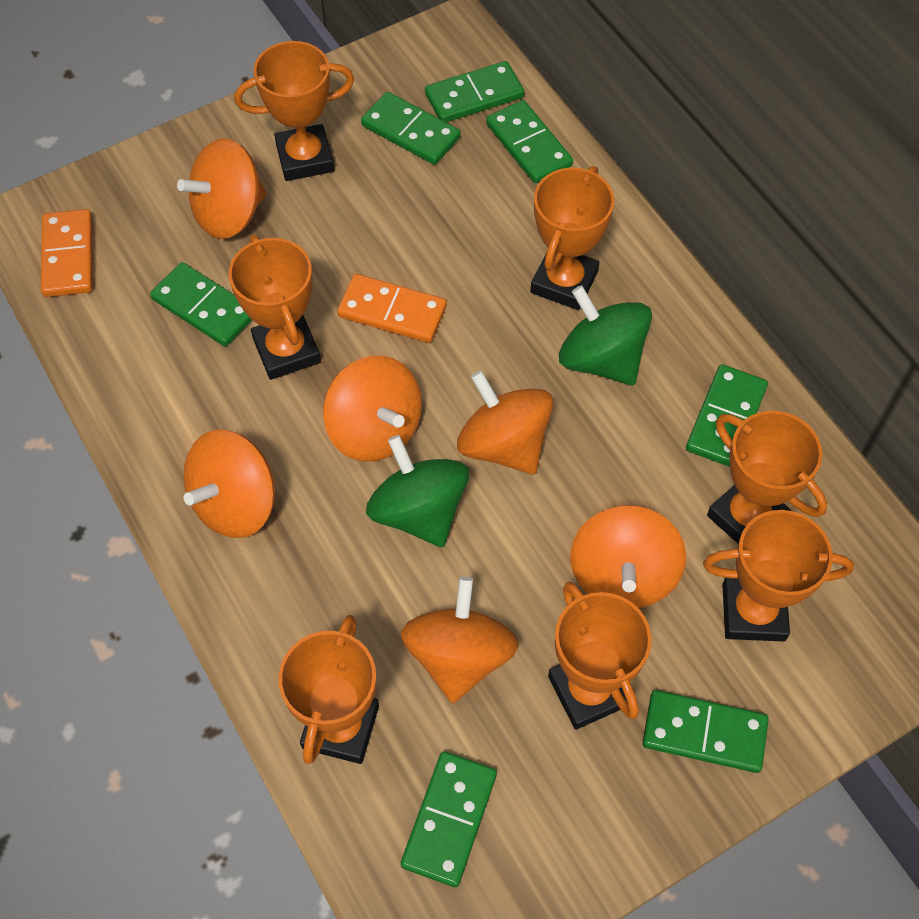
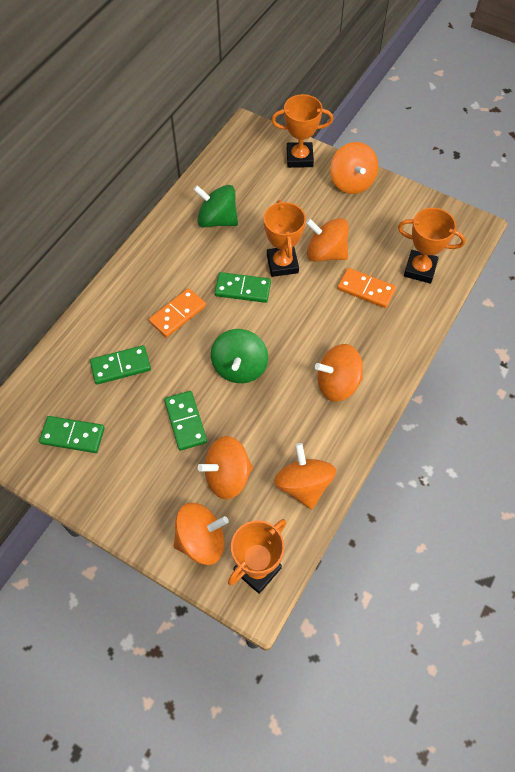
green domino: 7 -> 4
orange trophy: 7 -> 4

